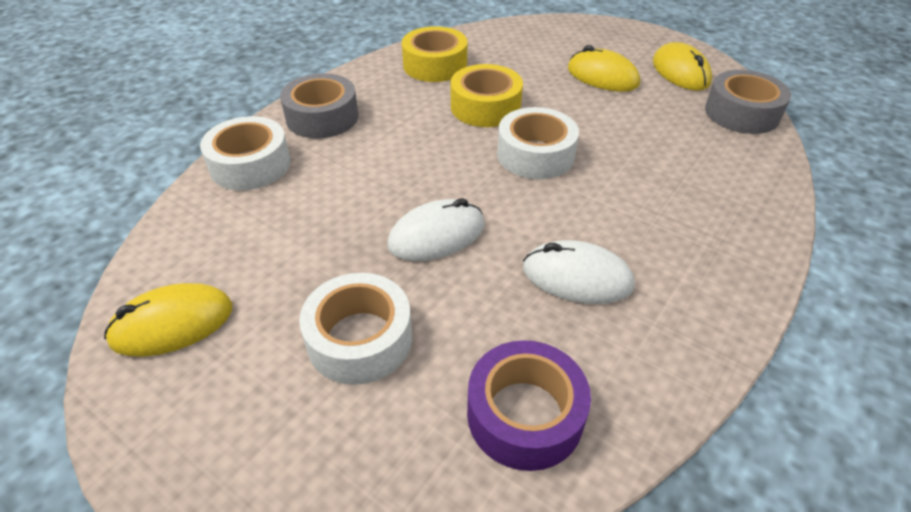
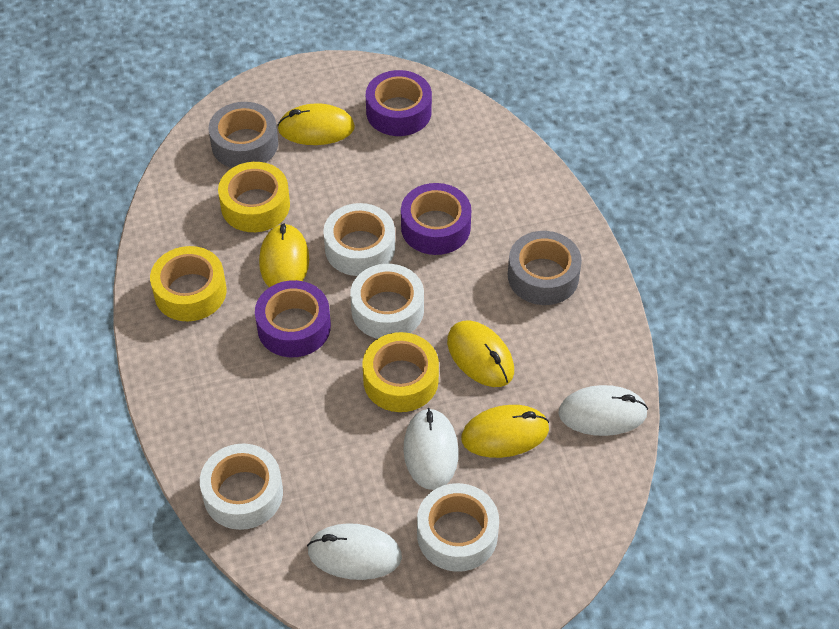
purple tape: 1 -> 3
white mouse: 2 -> 3
white tape: 3 -> 4
yellow mouse: 3 -> 4
yellow tape: 2 -> 3

